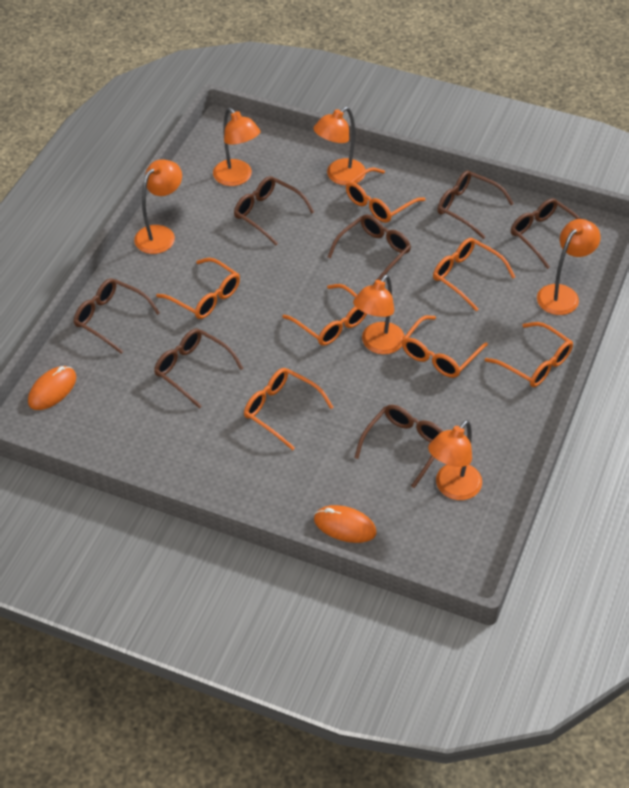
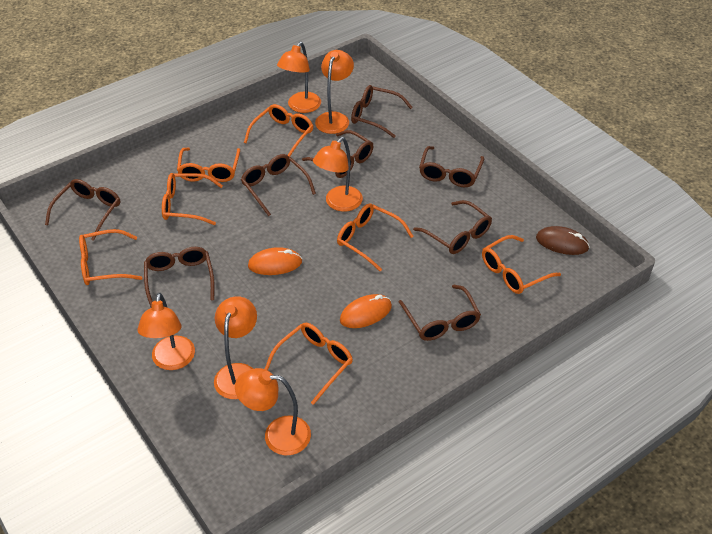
brown glasses: 7 -> 8
brown mouse: 0 -> 1

